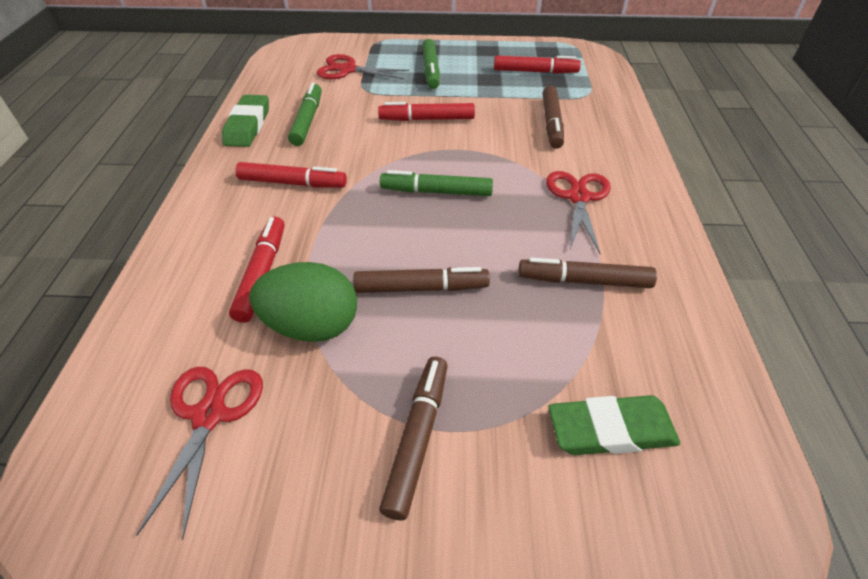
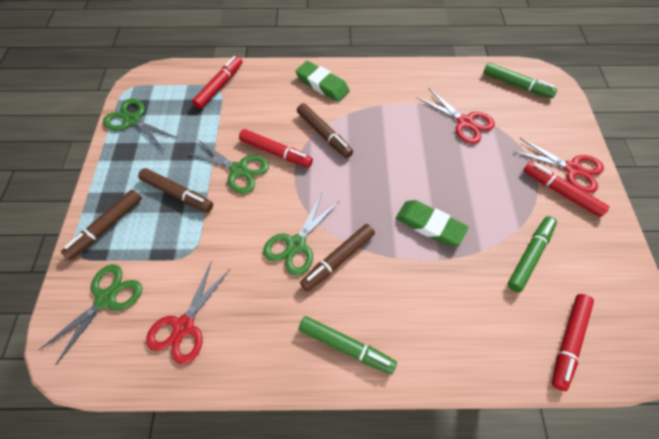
green egg: 1 -> 0
green scissors: 0 -> 4

